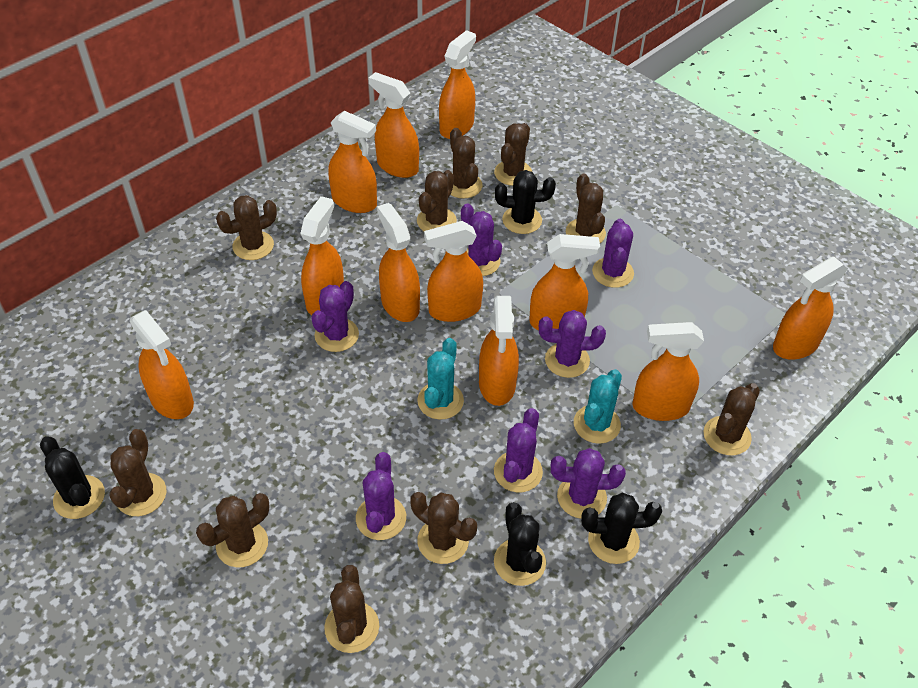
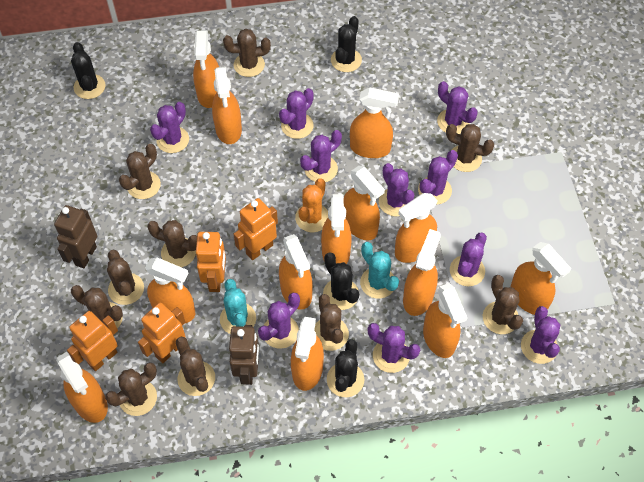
brown robot: 0 -> 2
orange cactus: 0 -> 1
orange robot: 0 -> 4
orange spray bottle: 11 -> 13
purple cactus: 7 -> 10

